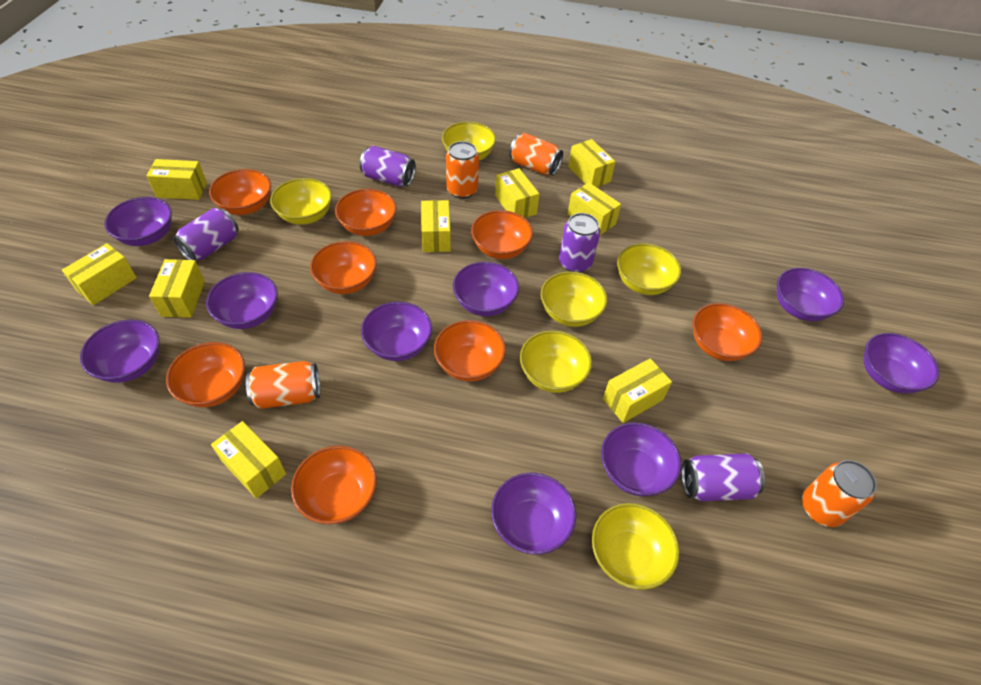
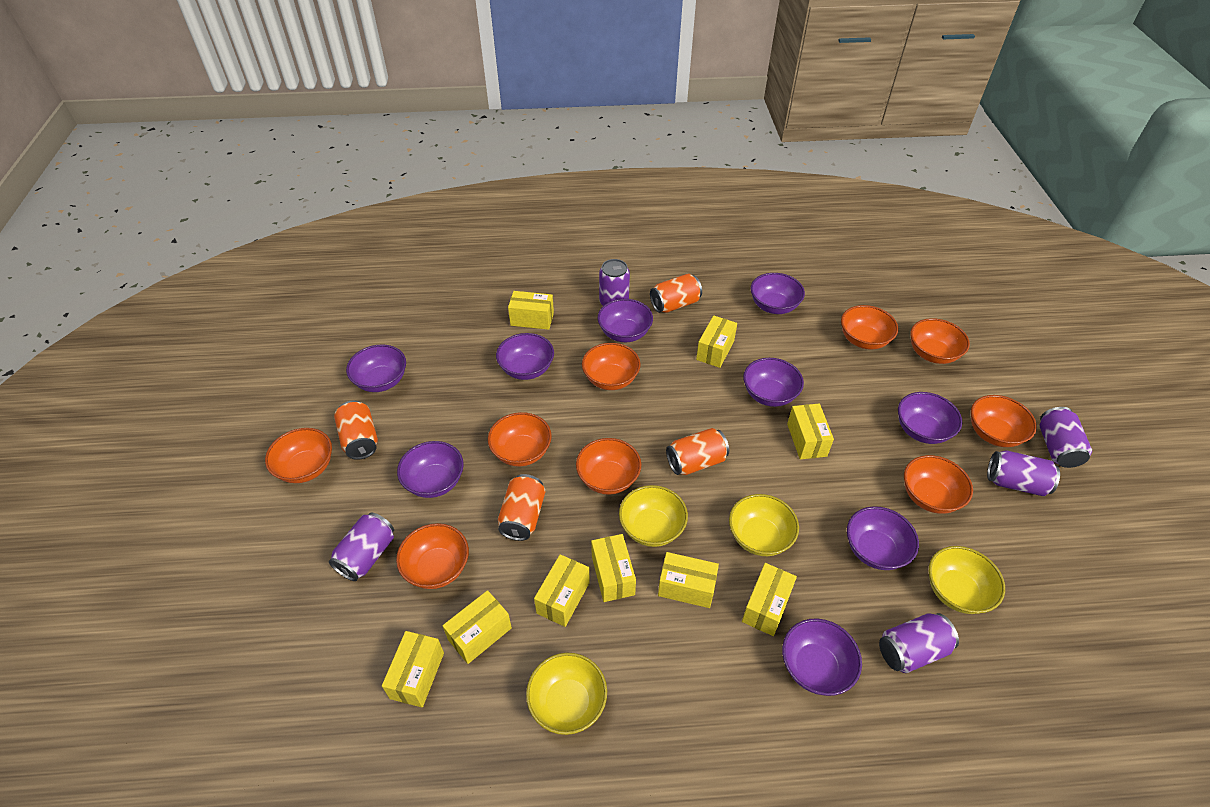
orange bowl: 8 -> 9
purple can: 4 -> 5
yellow bowl: 6 -> 4

